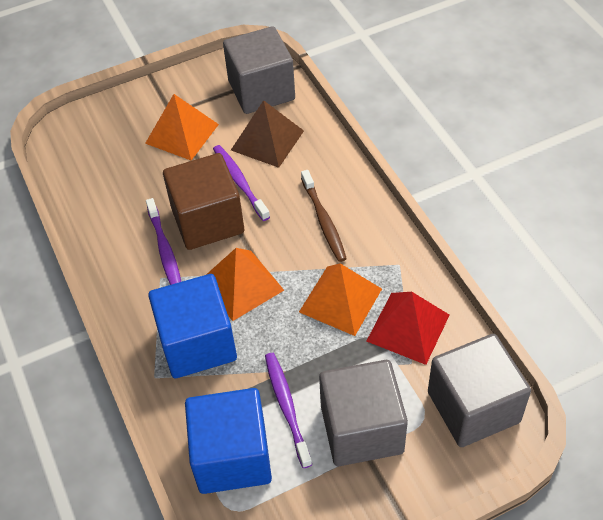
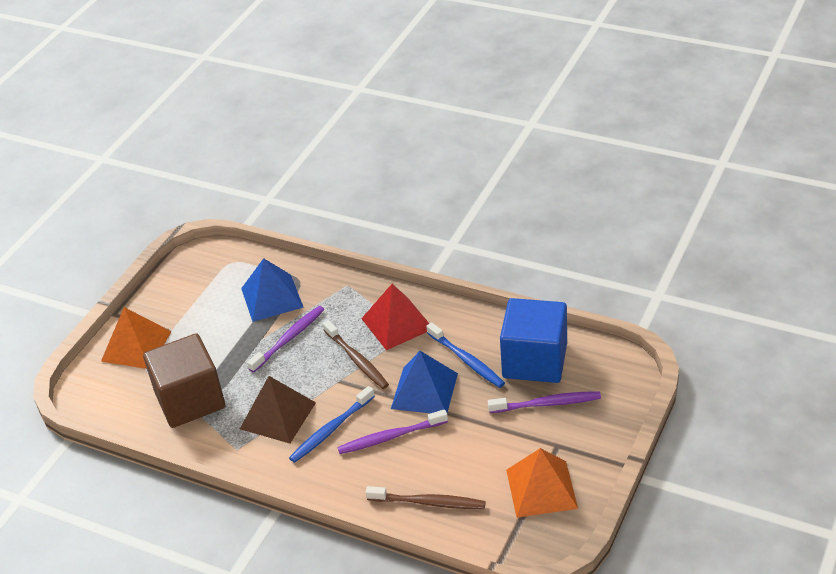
blue cube: 2 -> 1
blue pyramid: 0 -> 2
blue toothbrush: 0 -> 2
brown toothbrush: 1 -> 2
grey cube: 3 -> 0
orange pyramid: 3 -> 2

